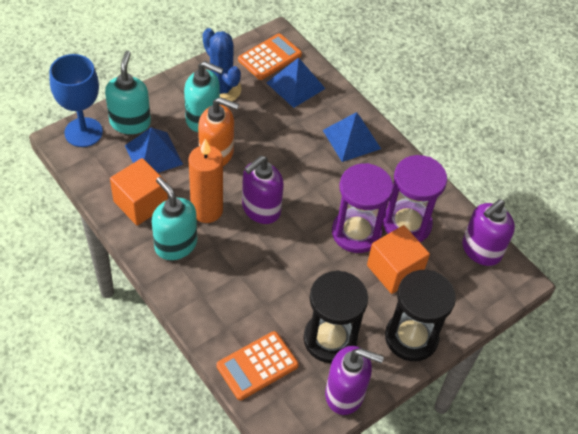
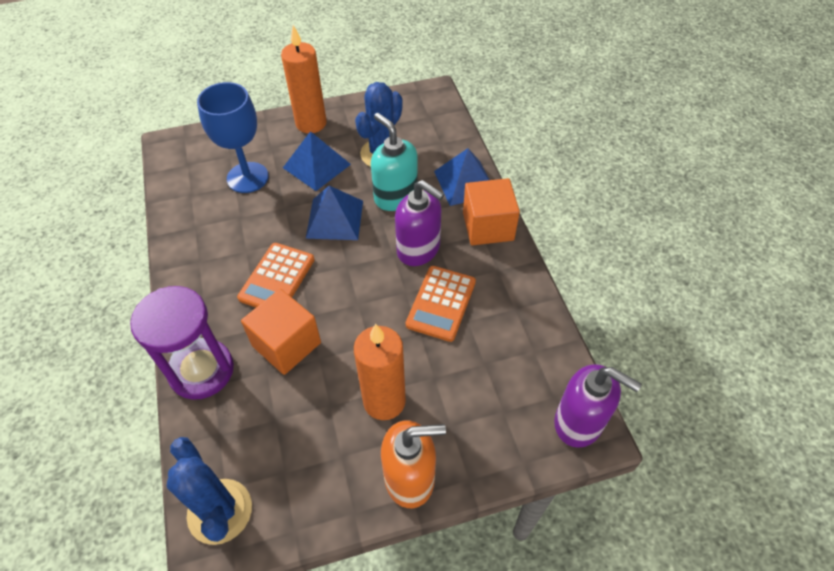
black hourglass: 2 -> 0
blue cactus: 1 -> 2
orange candle: 1 -> 2
purple hourglass: 2 -> 1
purple soap dispenser: 3 -> 2
turquoise soap dispenser: 3 -> 1

